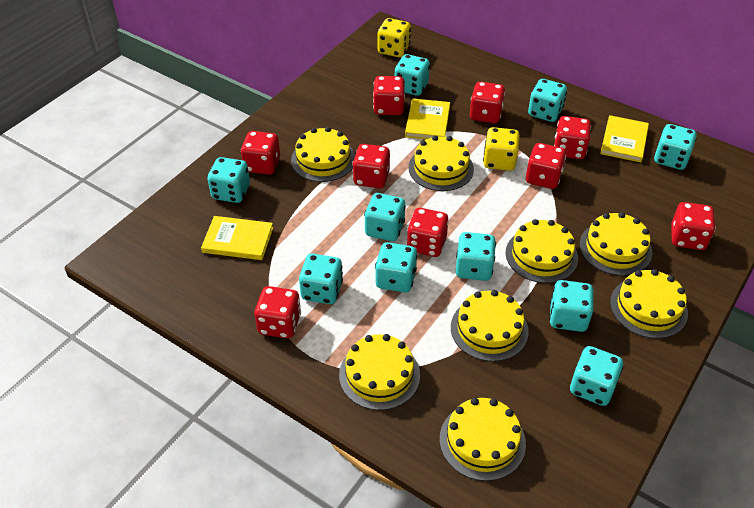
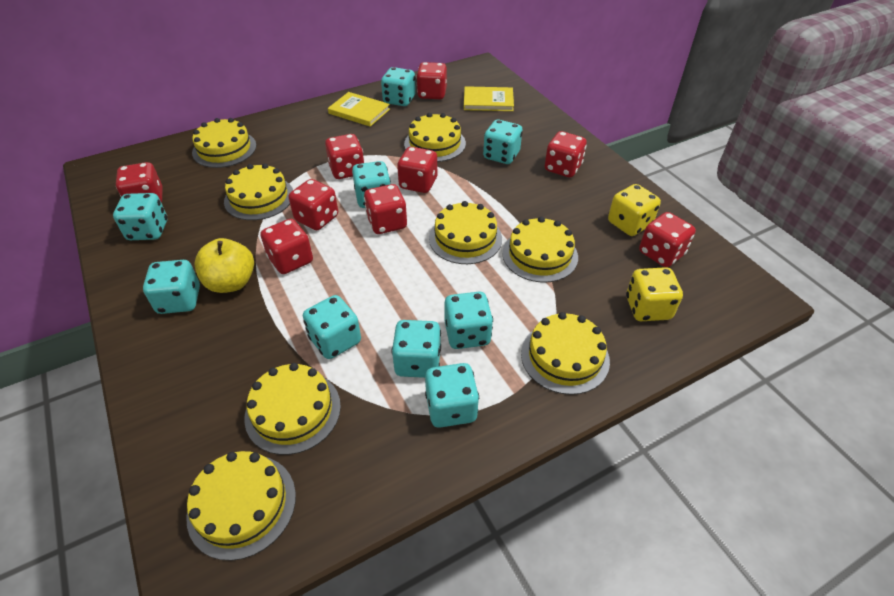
turquoise dice: 10 -> 9
yellow apple: 0 -> 1
yellow book: 3 -> 2

